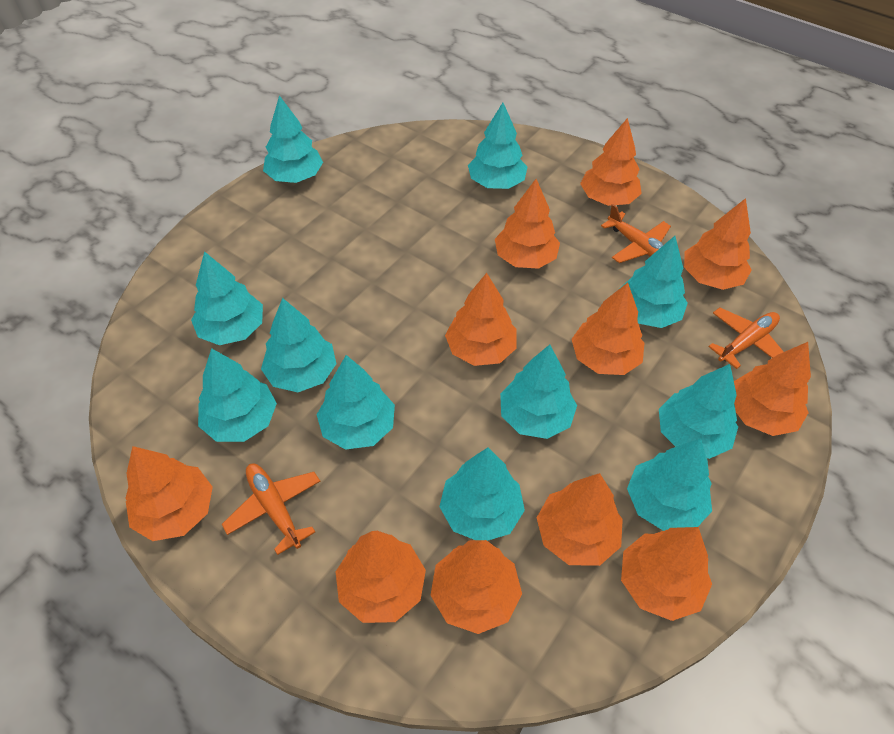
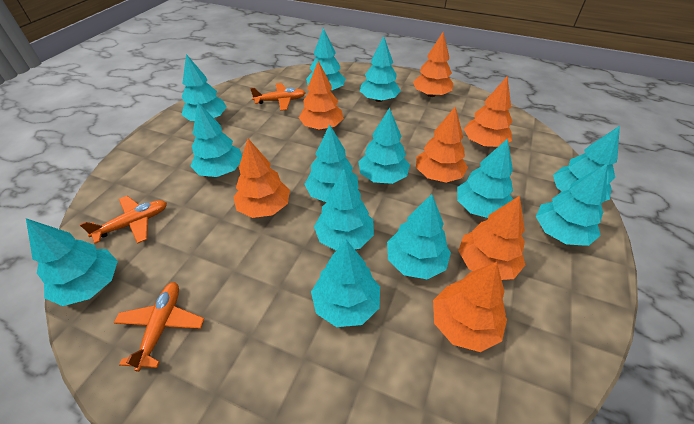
orange tree: 11 -> 7
turquoise tree: 11 -> 13

